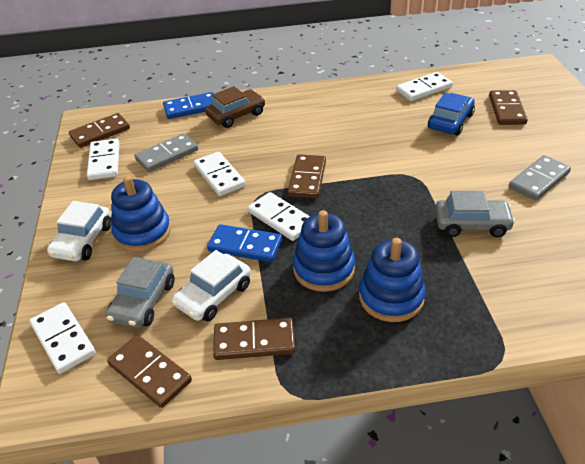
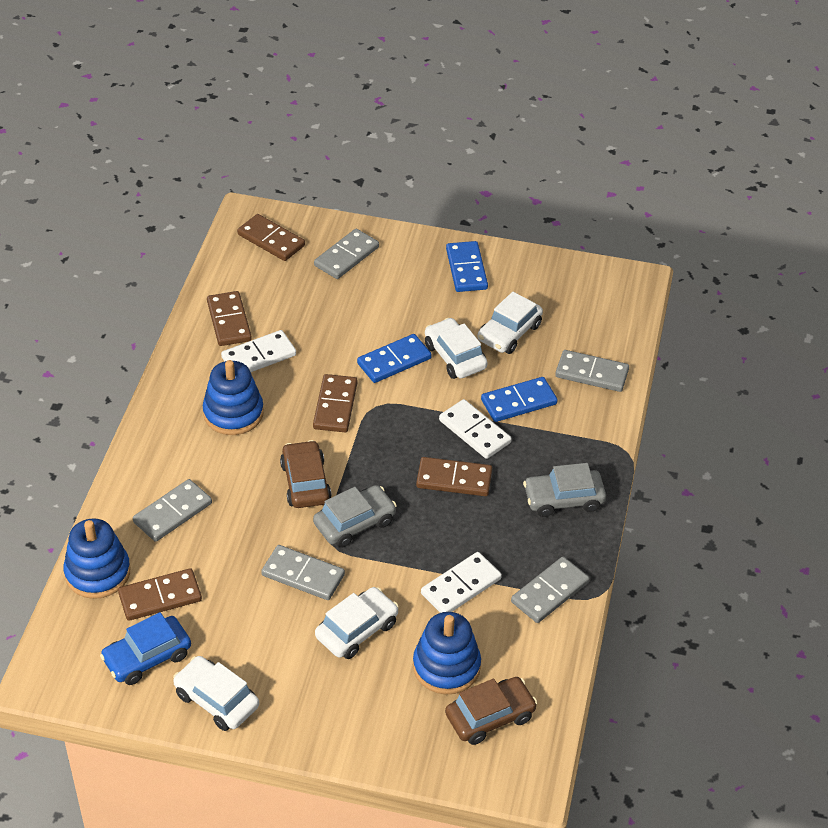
blue domino: 2 -> 3
brown car: 1 -> 2
grey domino: 2 -> 5
white car: 2 -> 4
white domino: 5 -> 3

